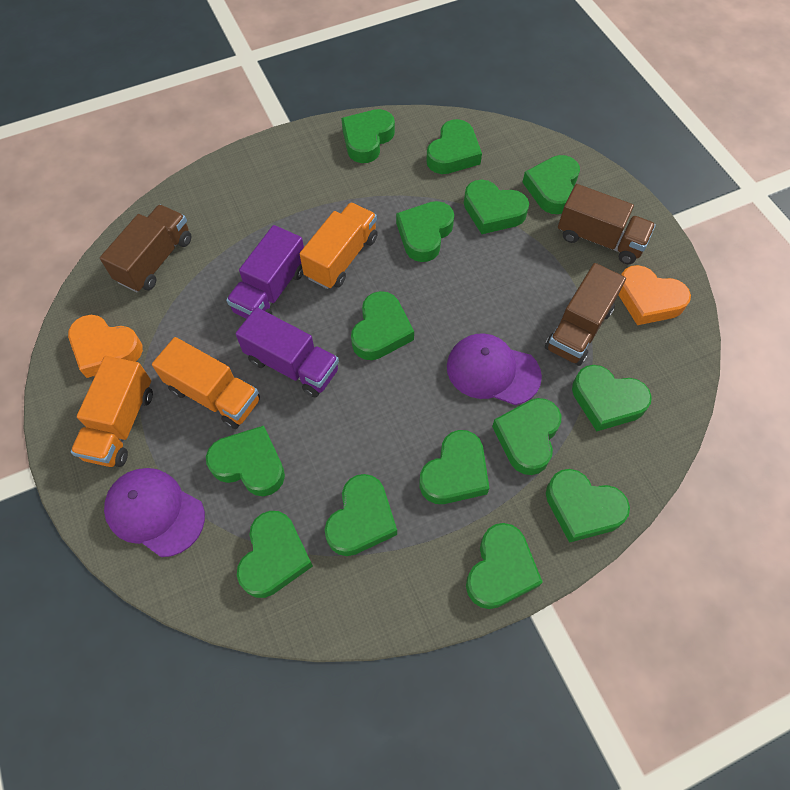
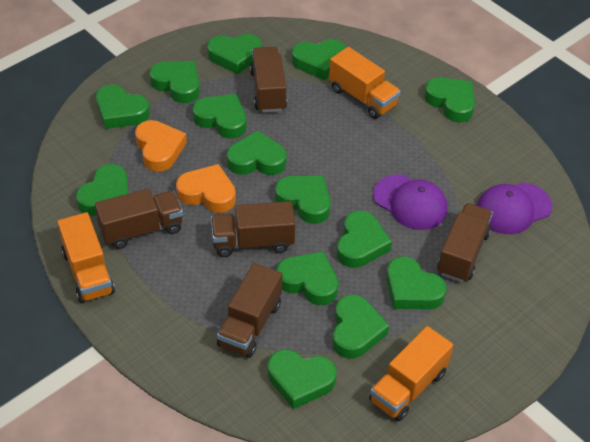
brown truck: 3 -> 5
purple truck: 2 -> 0

